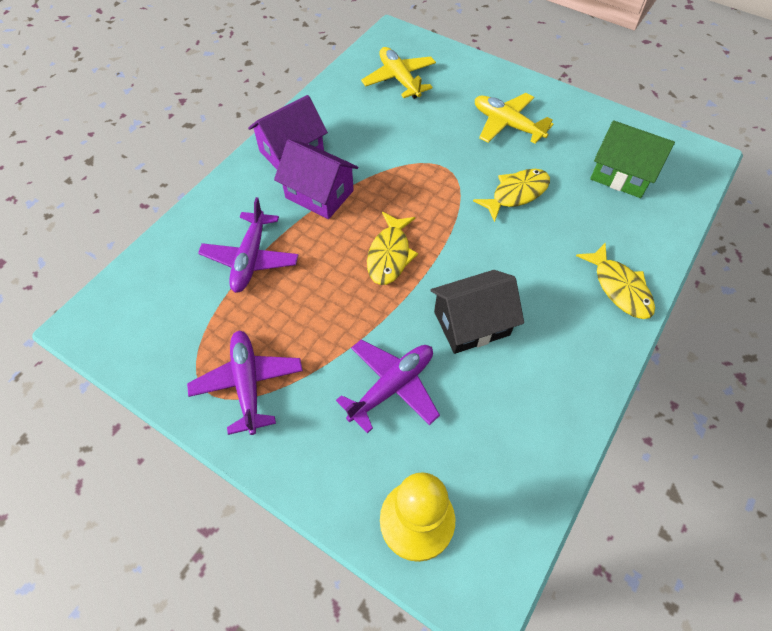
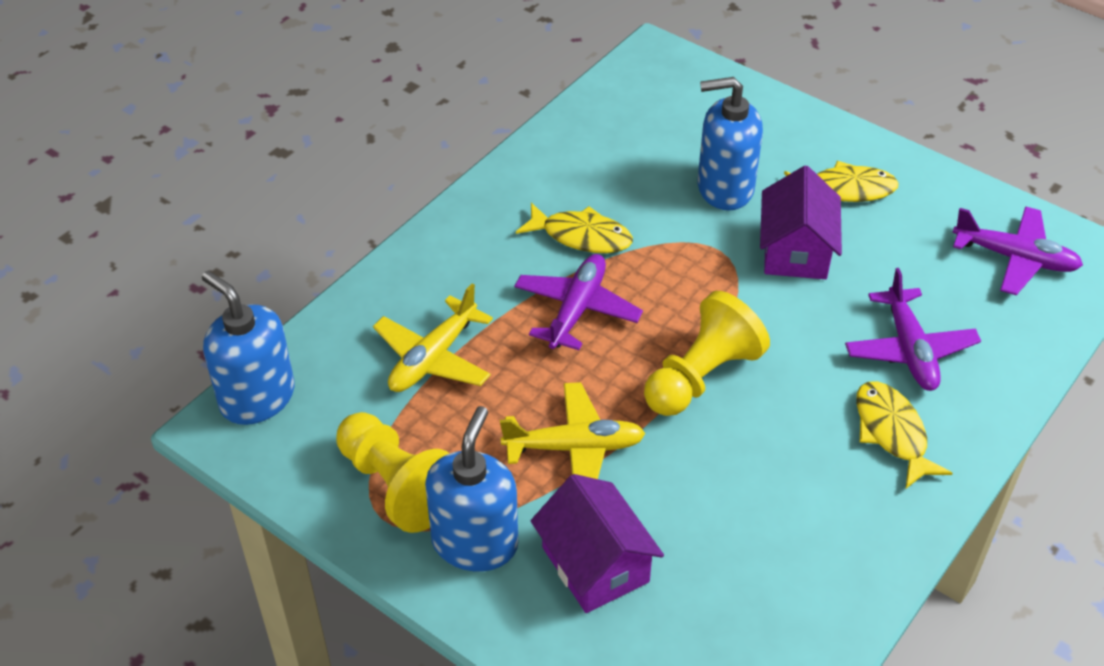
black house: 1 -> 0
blue soap dispenser: 0 -> 3
green house: 1 -> 0
yellow pawn: 1 -> 2

